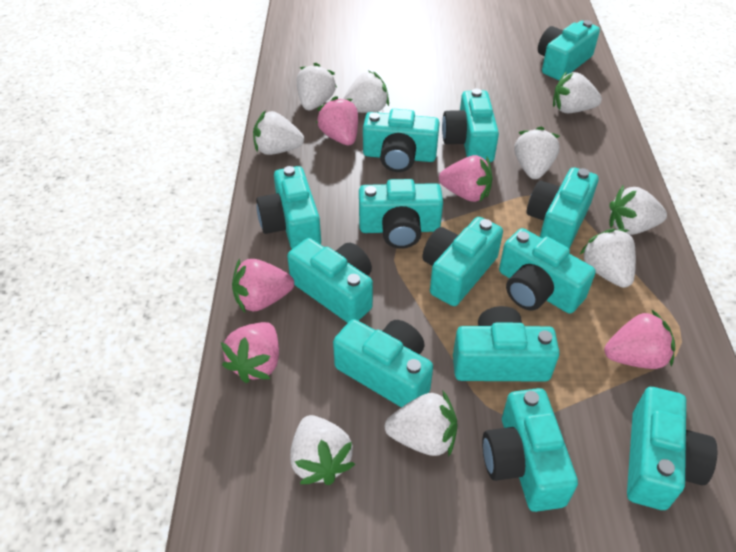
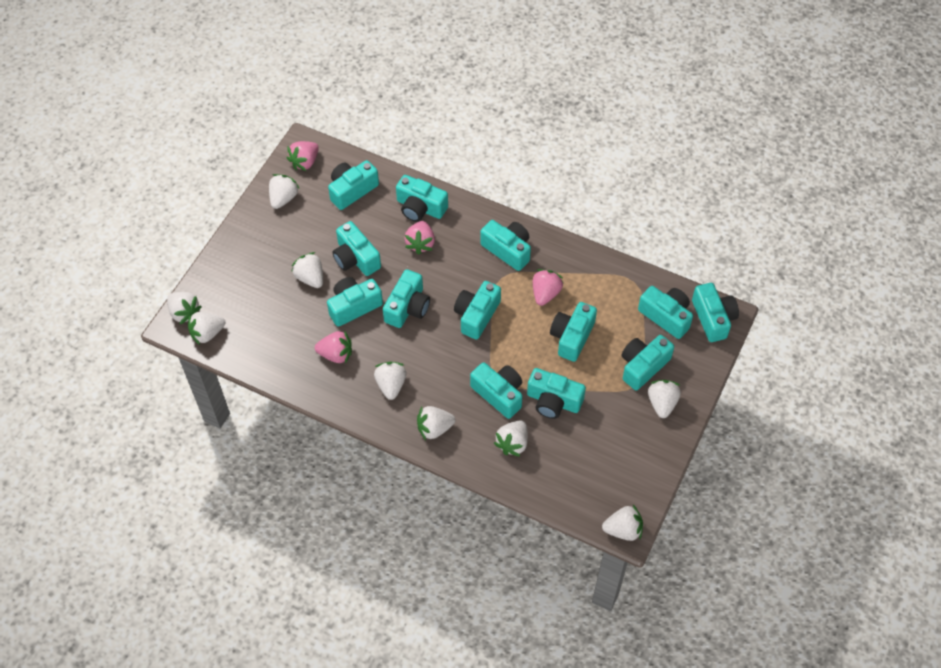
pink strawberry: 5 -> 4

